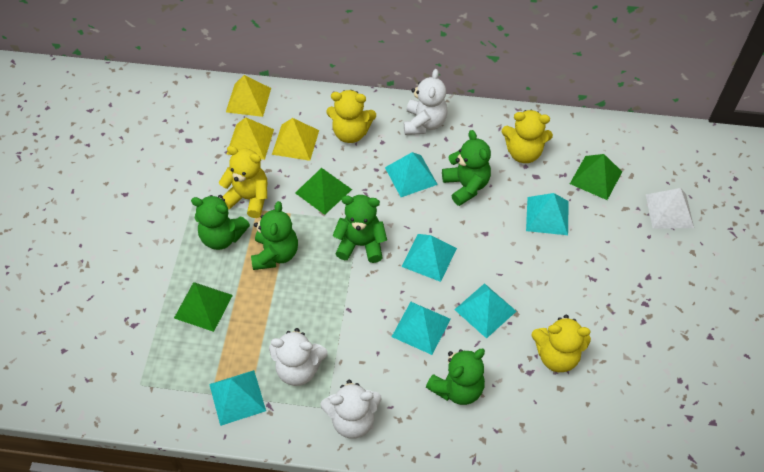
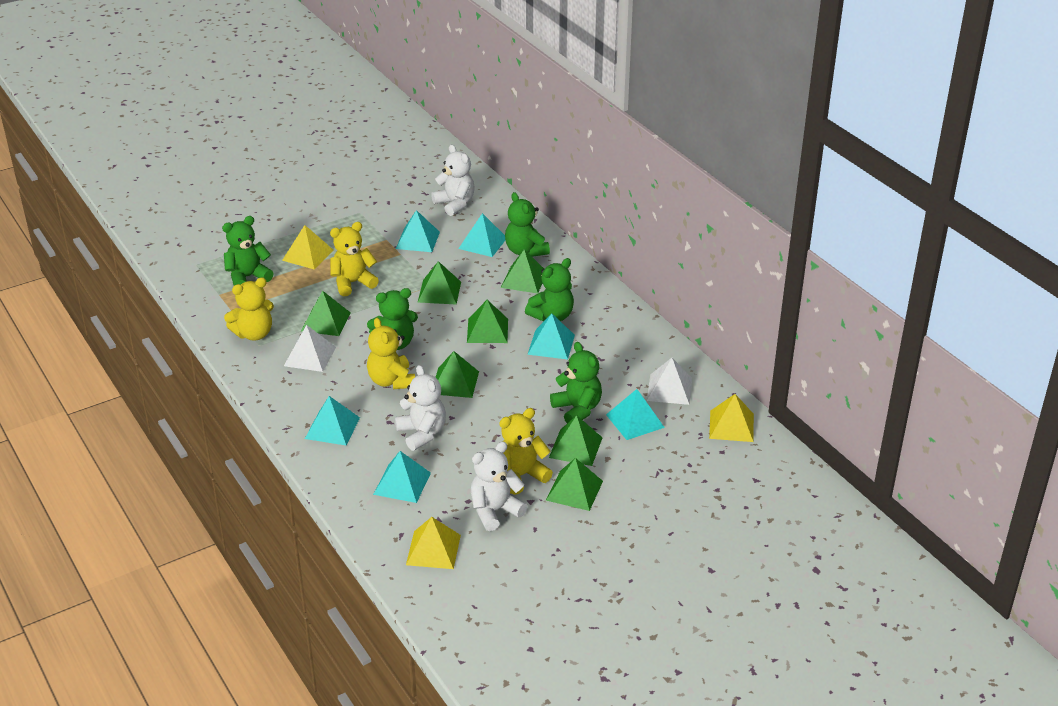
green pyramid: 3 -> 7
white pyramid: 1 -> 2

